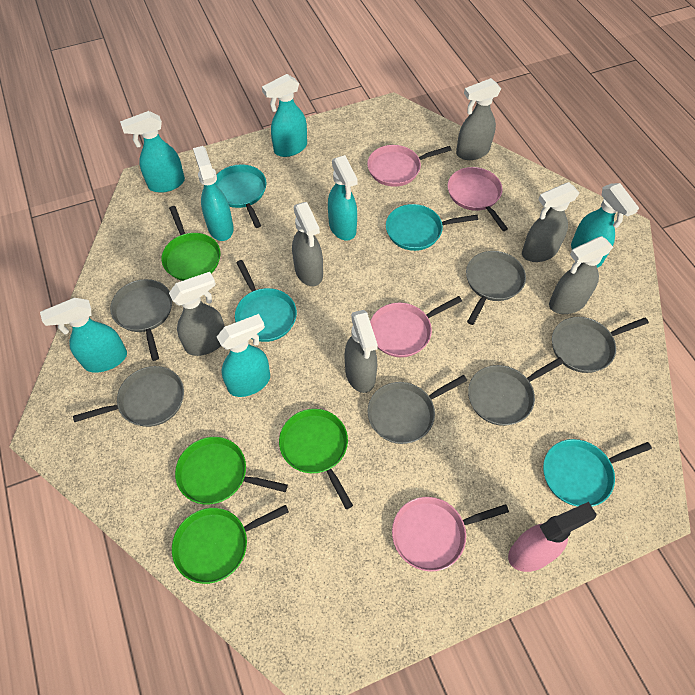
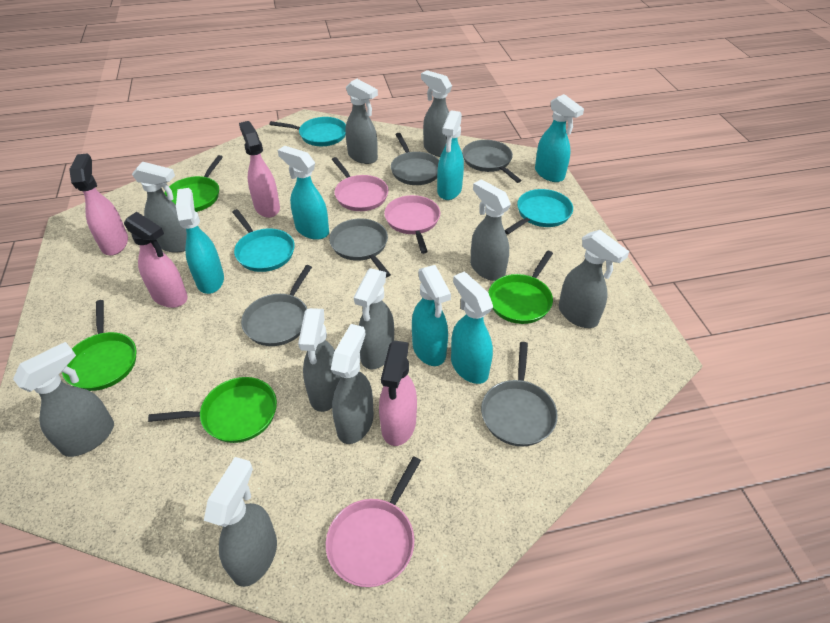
grey pan: 6 -> 5
grey spray bottle: 6 -> 10
pink pan: 4 -> 3
pink spray bottle: 1 -> 4
turquoise pan: 4 -> 3
turquoise spray bottle: 7 -> 6

